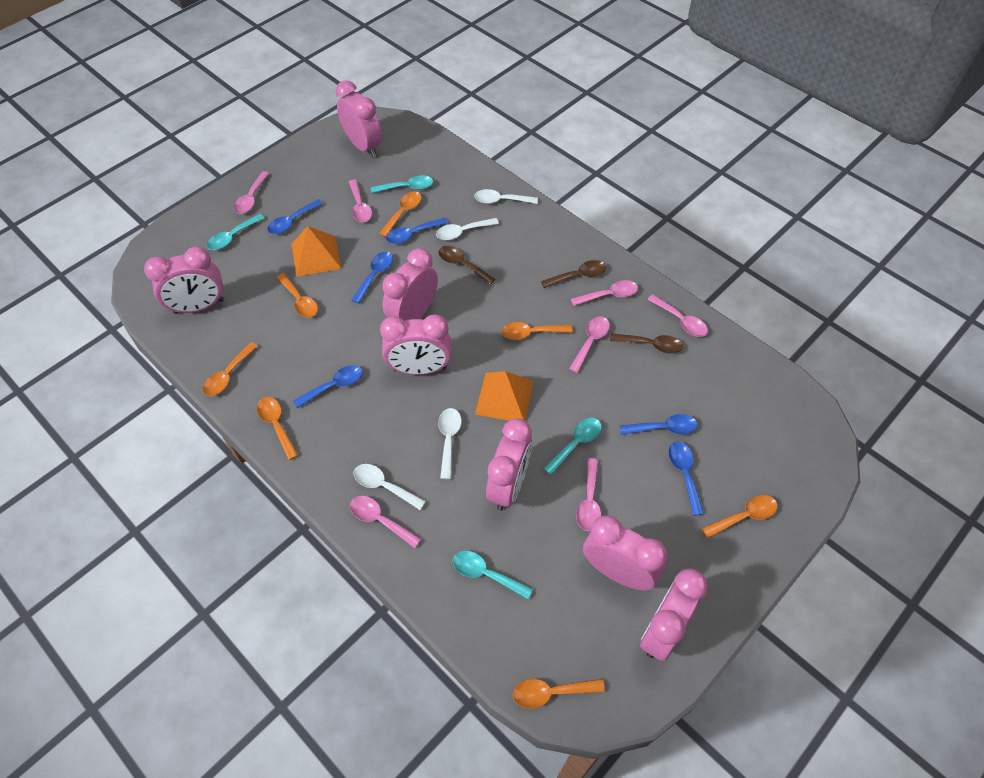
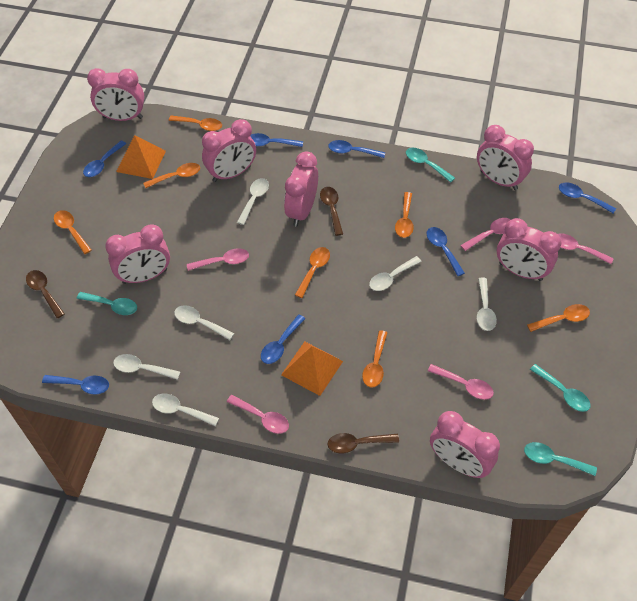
blue spoon: 6 -> 7
pink spoon: 7 -> 5
white spoon: 4 -> 6

